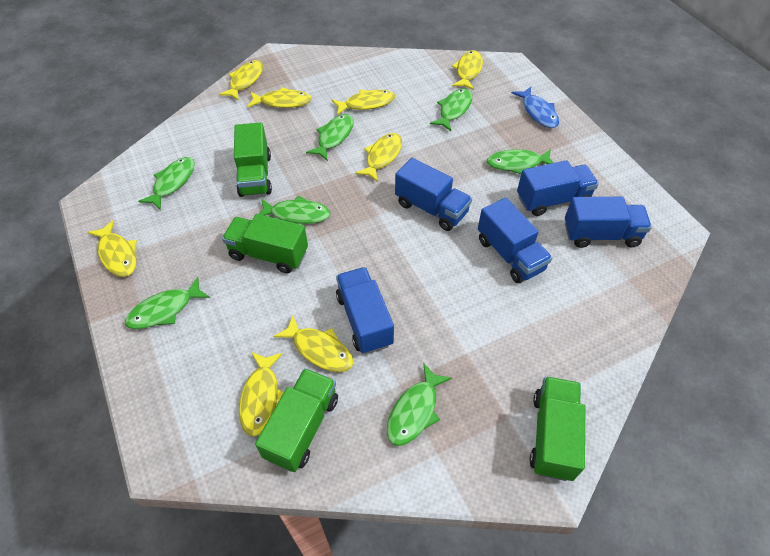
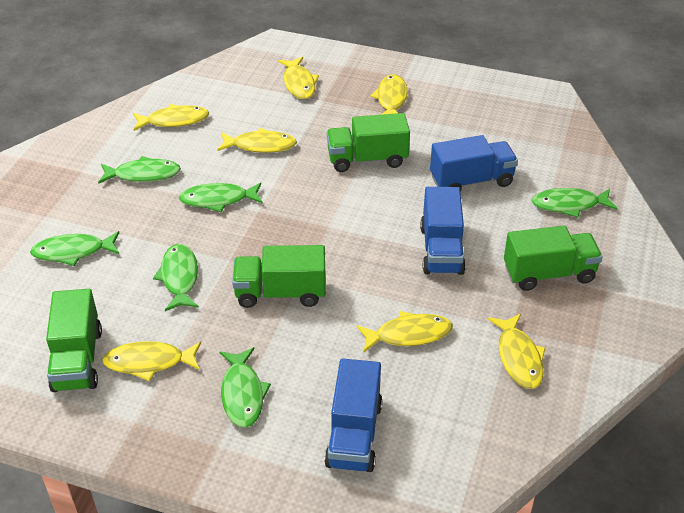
blue fish: 1 -> 0
blue truck: 5 -> 3
green fish: 7 -> 6
yellow fish: 8 -> 7

